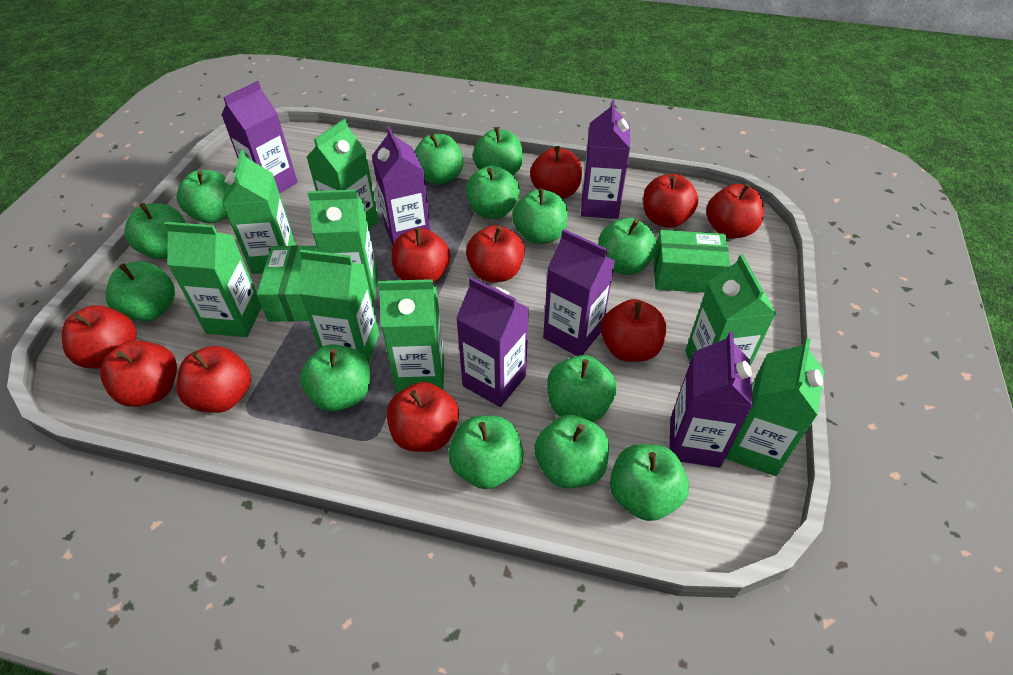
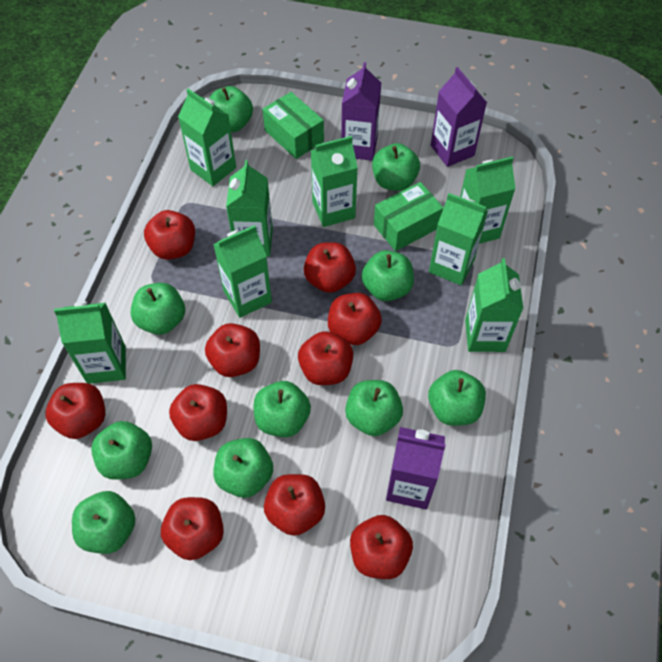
green apple: 13 -> 10
purple carton: 6 -> 3

